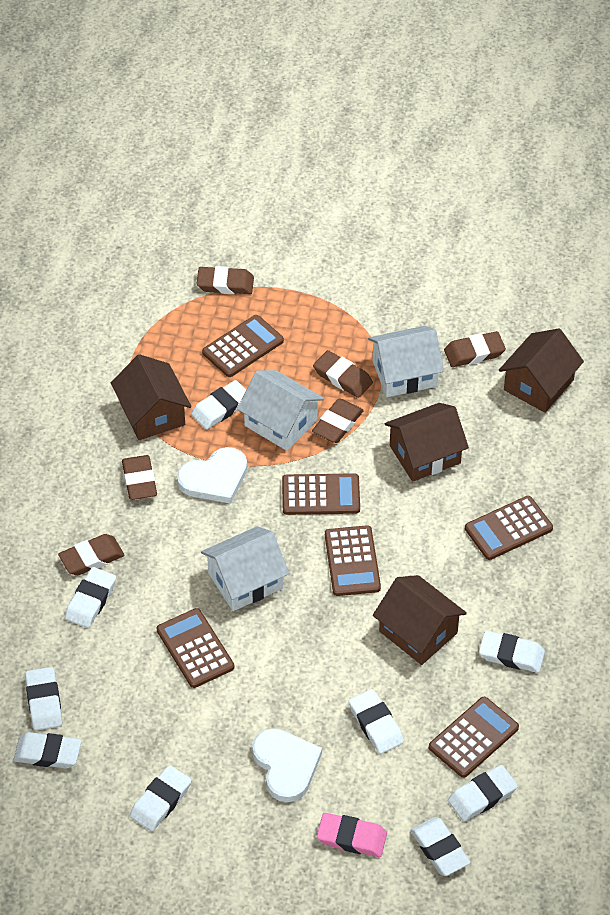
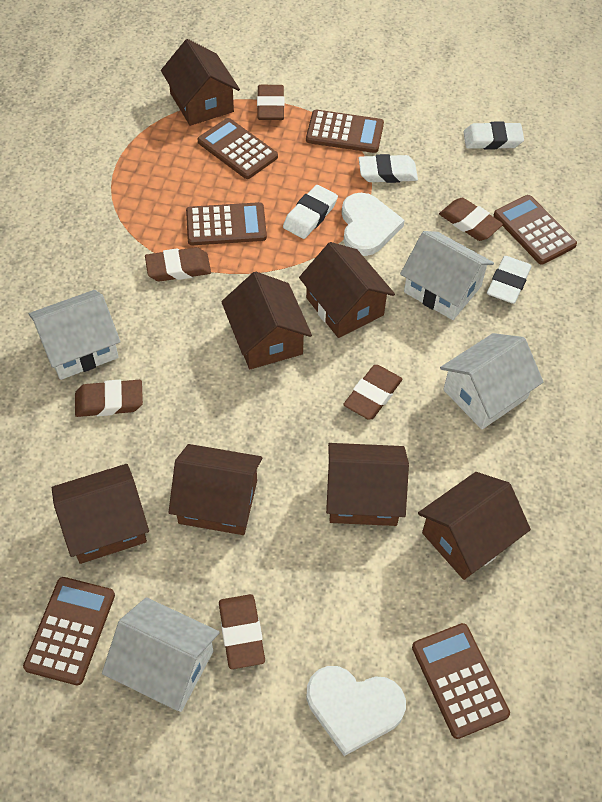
brown house: 4 -> 7
pink eraser: 1 -> 0
white eraser: 9 -> 4
white house: 3 -> 4

